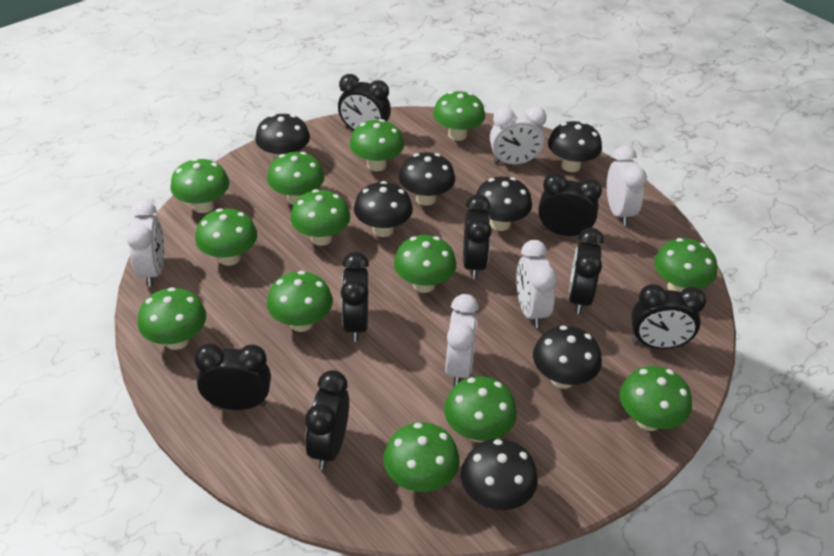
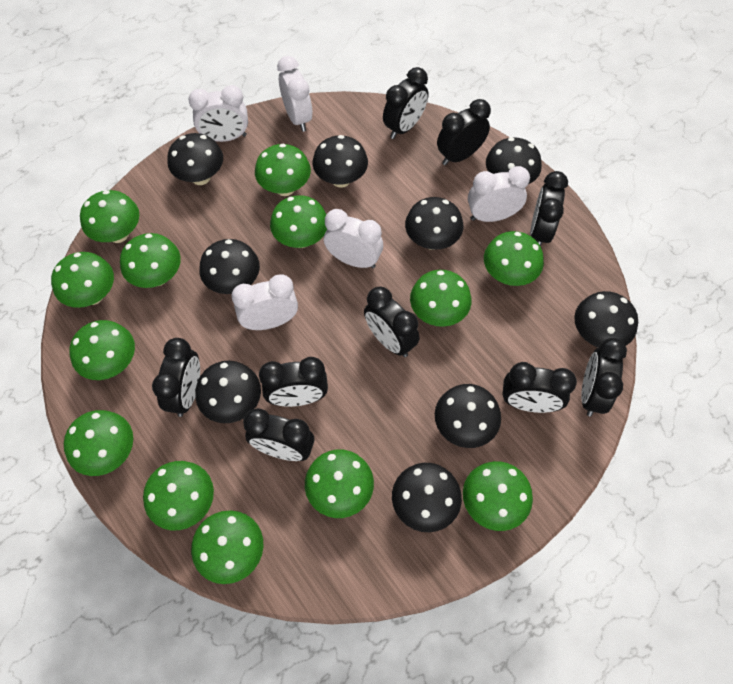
black clock: 8 -> 9
black mushroom: 7 -> 9

